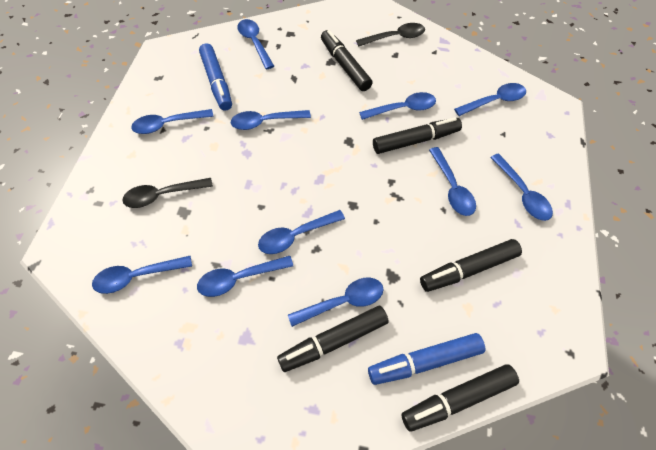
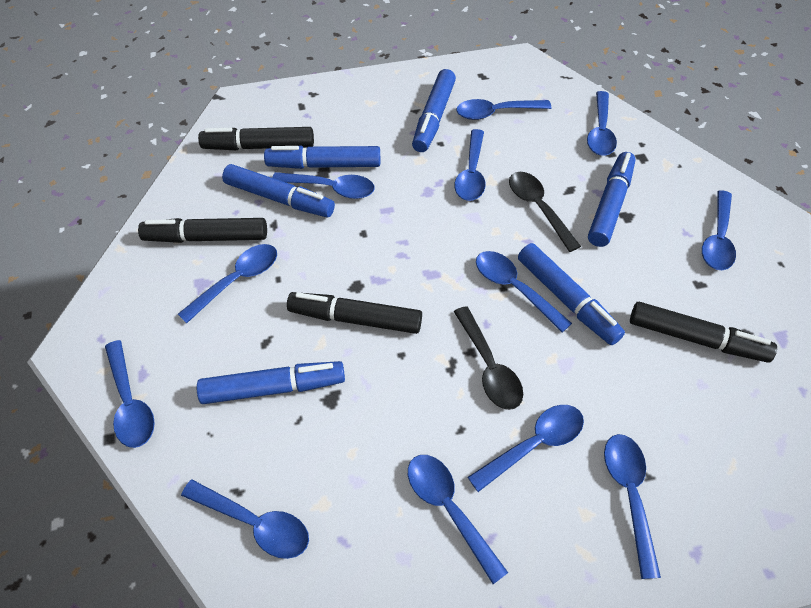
black marker: 5 -> 4
blue marker: 2 -> 6
blue spoon: 11 -> 12

